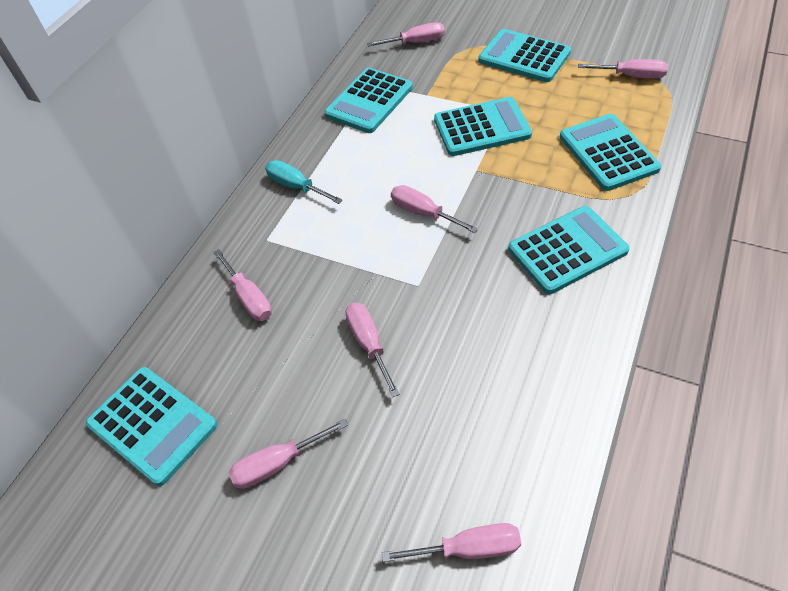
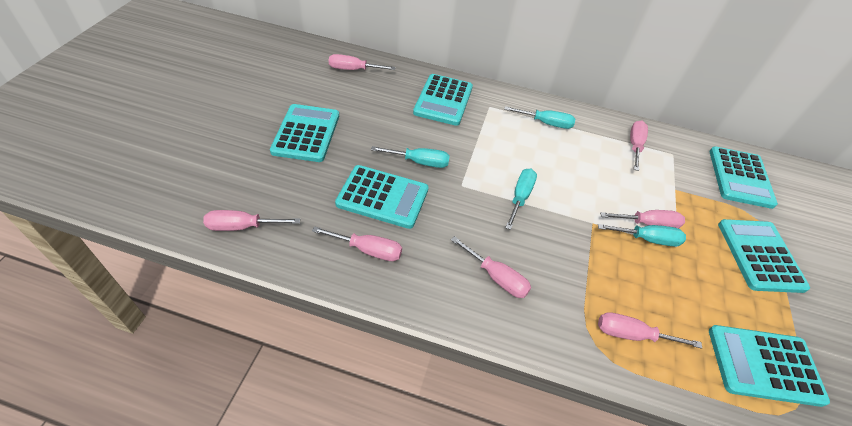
turquoise screwdriver: 1 -> 4

